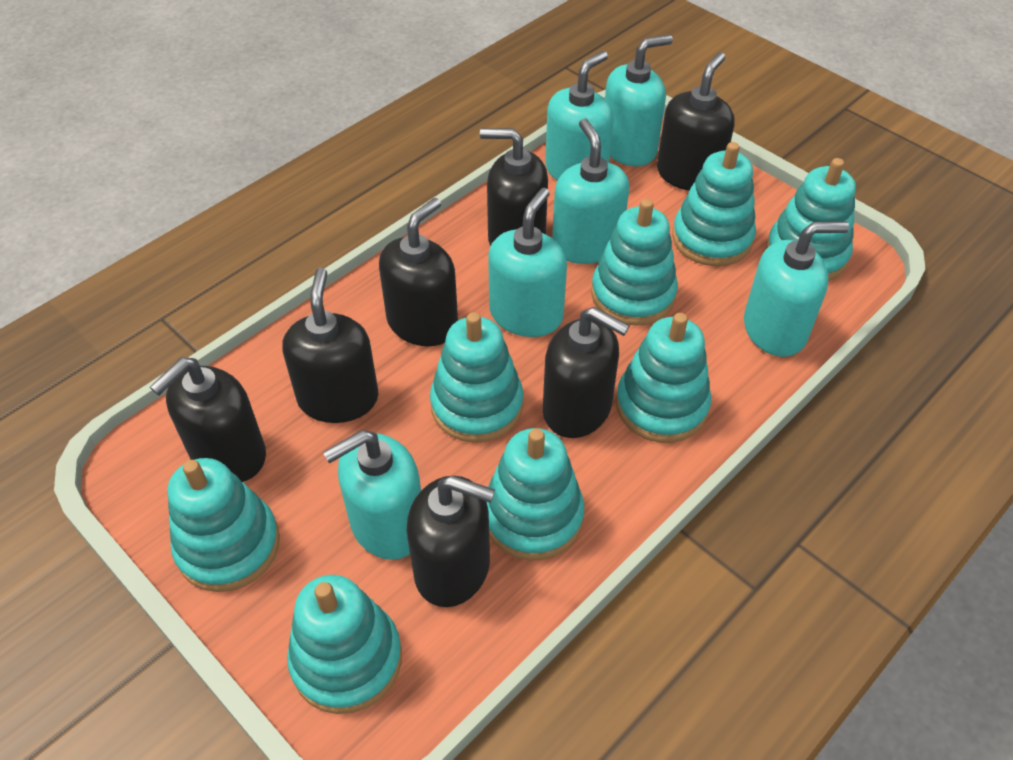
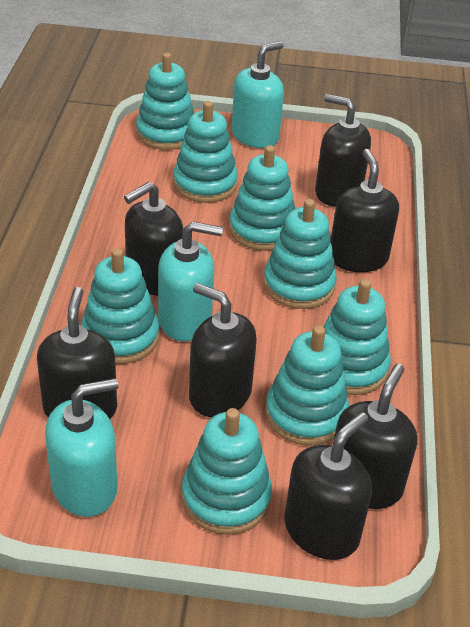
turquoise soap dispenser: 6 -> 3

